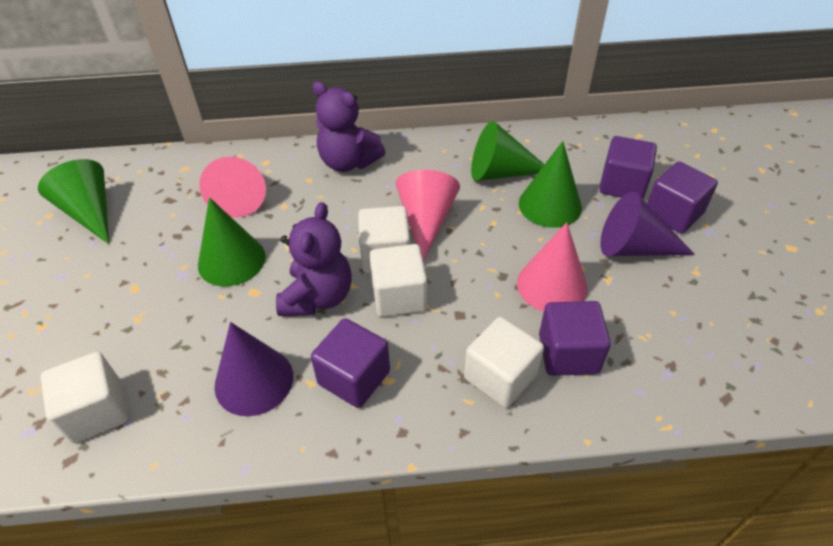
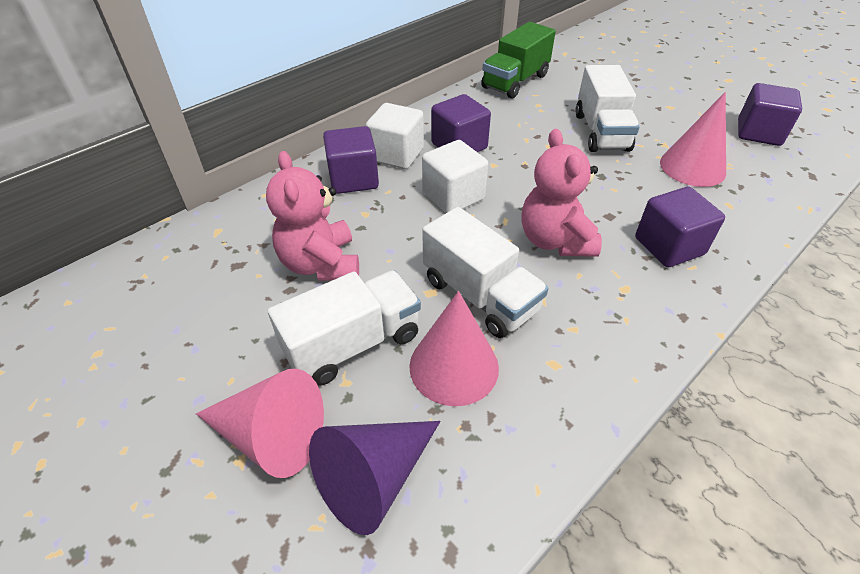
green cone: 4 -> 0
green truck: 0 -> 1
pink teddy bear: 0 -> 2
purple cone: 2 -> 1
purple teddy bear: 2 -> 0
white cube: 4 -> 2
white truck: 0 -> 3

